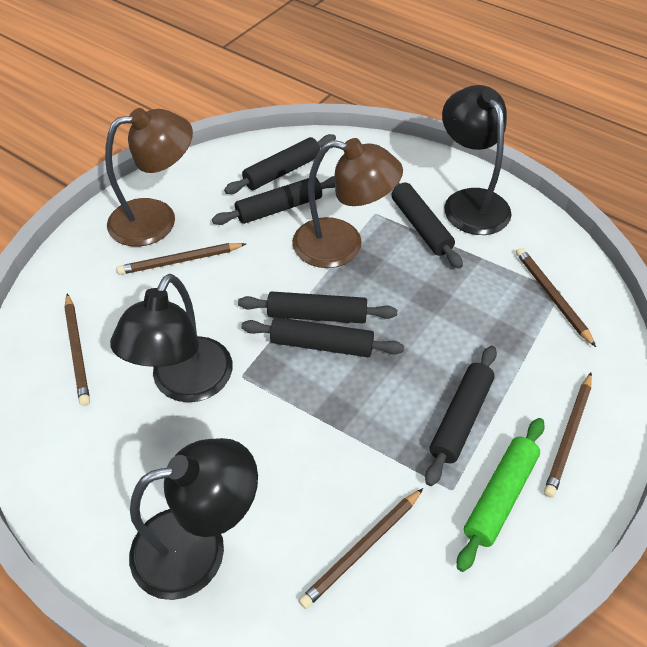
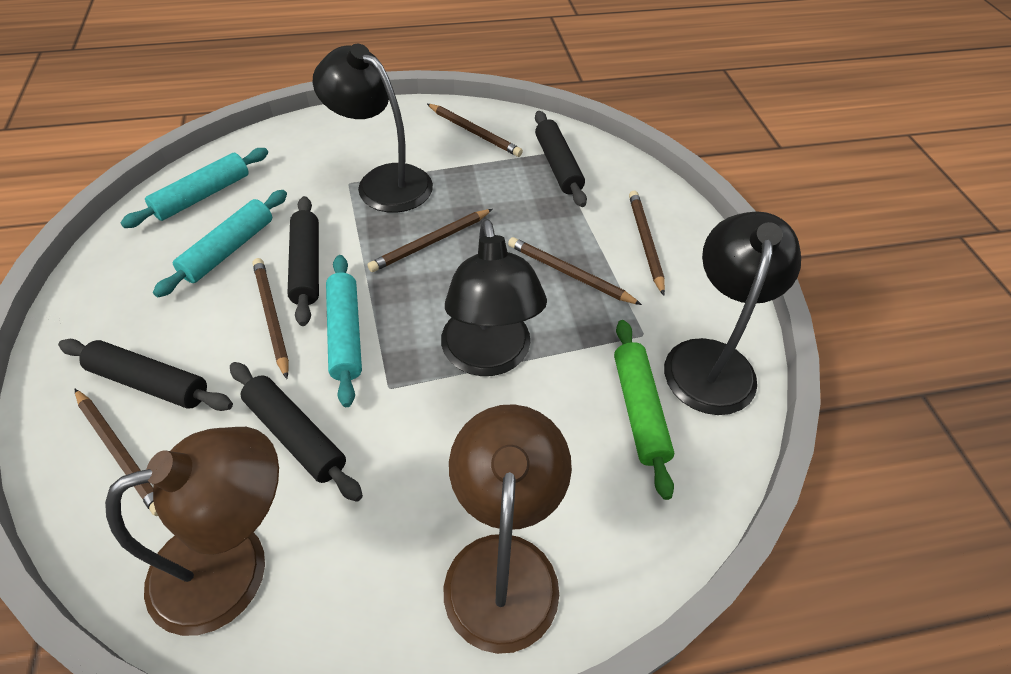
black rolling pin: 6 -> 4
brown pencil: 5 -> 6
turquoise rolling pin: 0 -> 3

